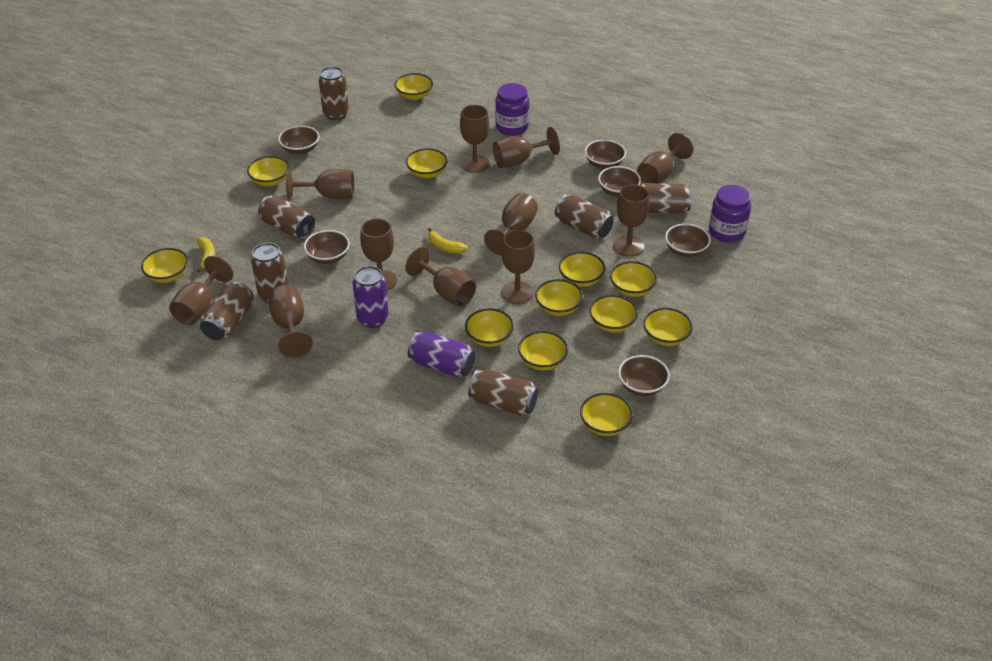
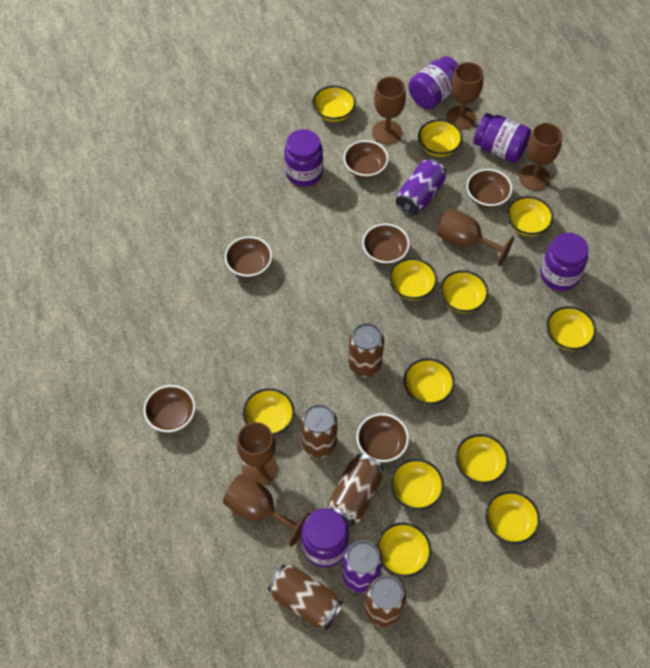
brown can: 7 -> 5
brown goblet: 11 -> 6
purple jar: 2 -> 5
yellow banana: 2 -> 0

